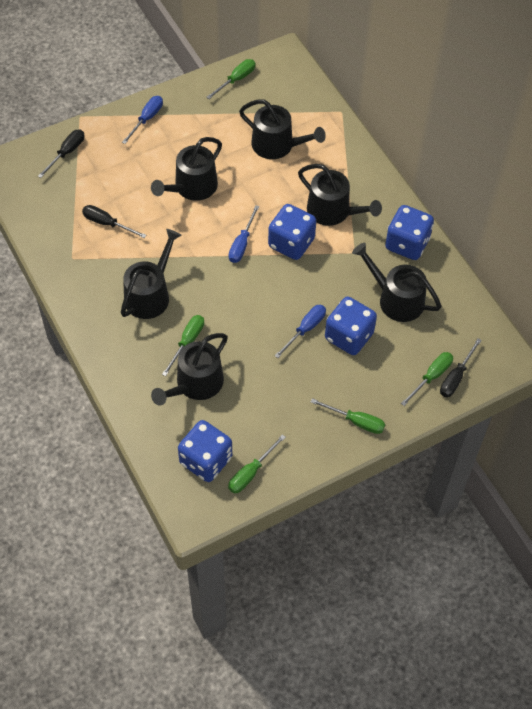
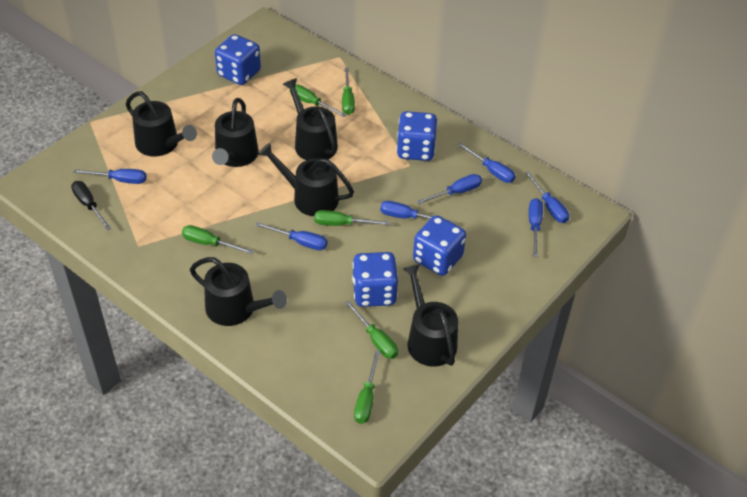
black screwdriver: 3 -> 1
blue screwdriver: 3 -> 7
green screwdriver: 5 -> 6

